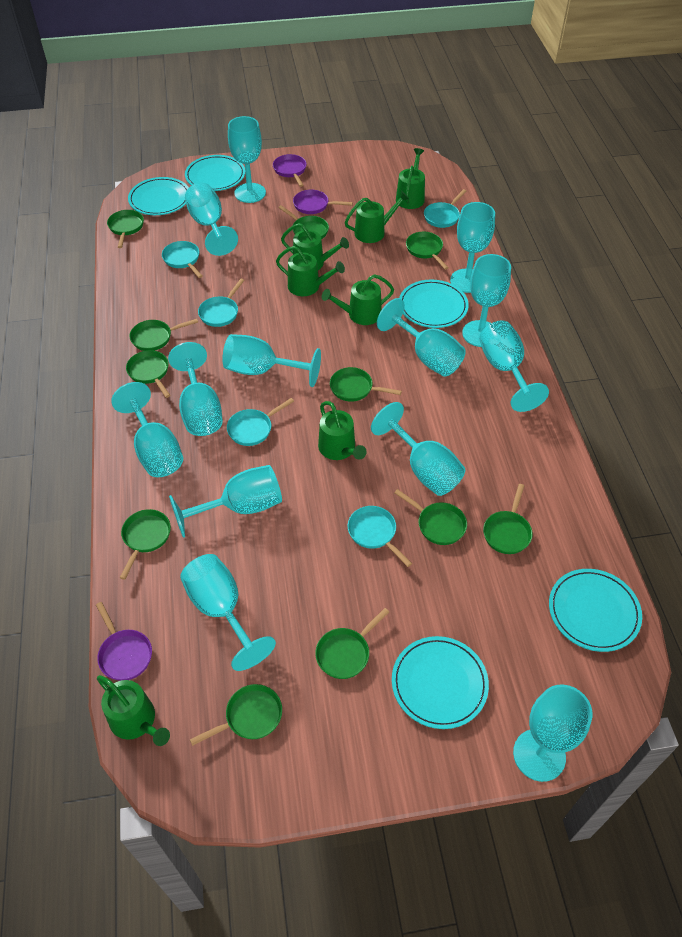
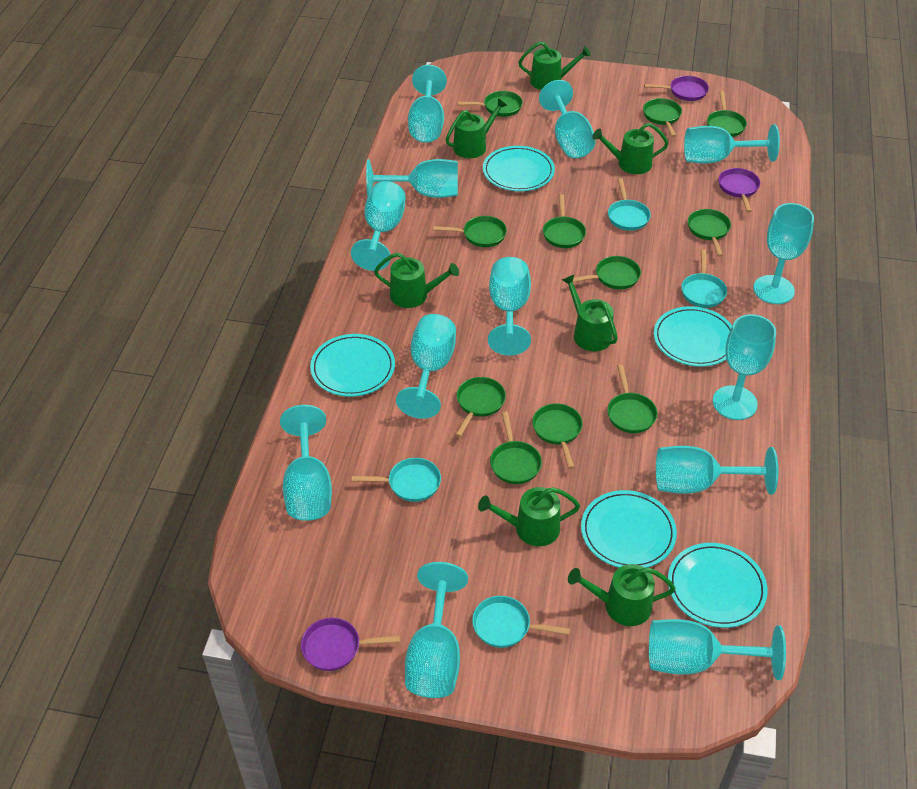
turquoise pan: 5 -> 4

